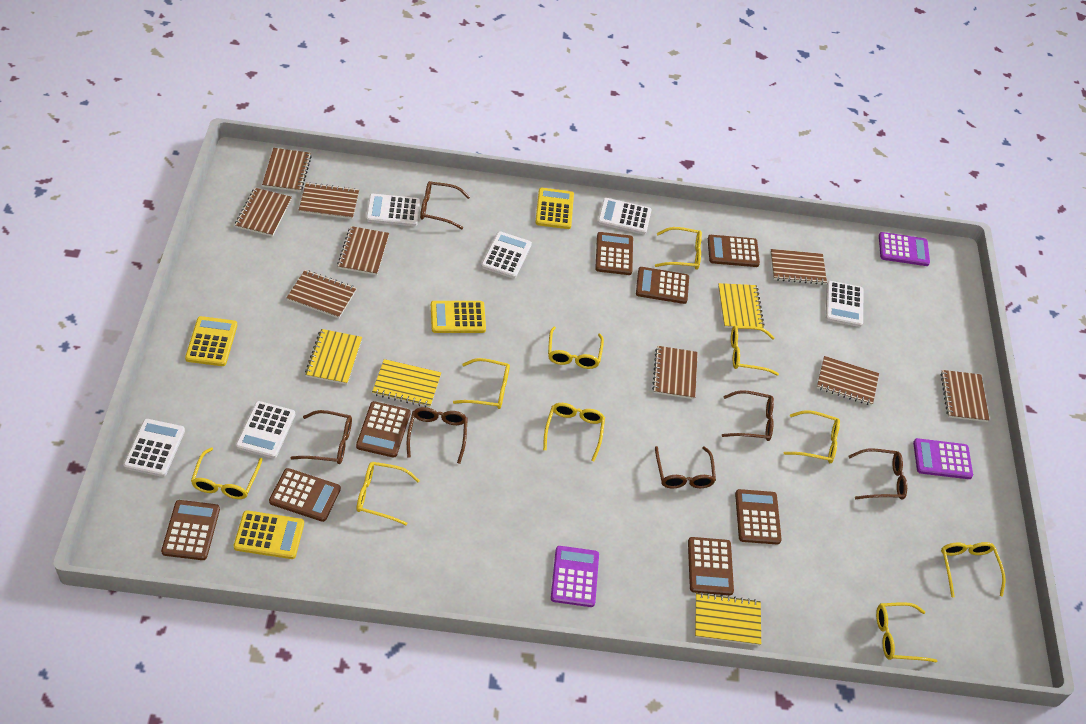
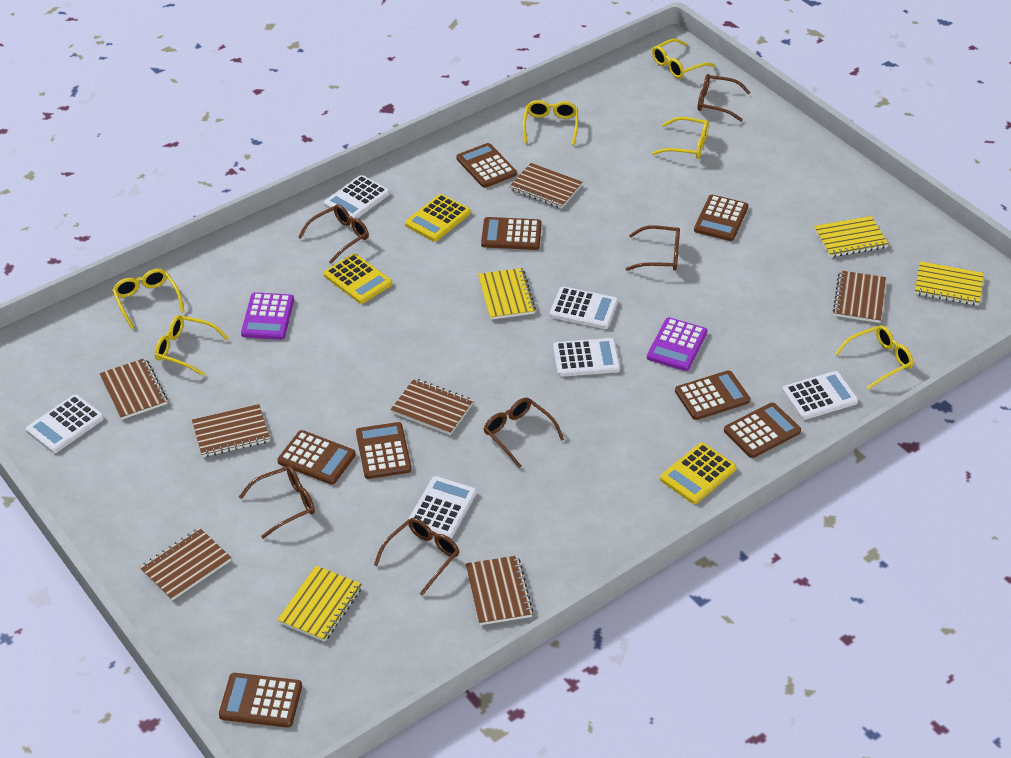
brown notebook: 9 -> 7
purple calculator: 3 -> 2
yellow calculator: 4 -> 3
yellow glasses: 10 -> 6

